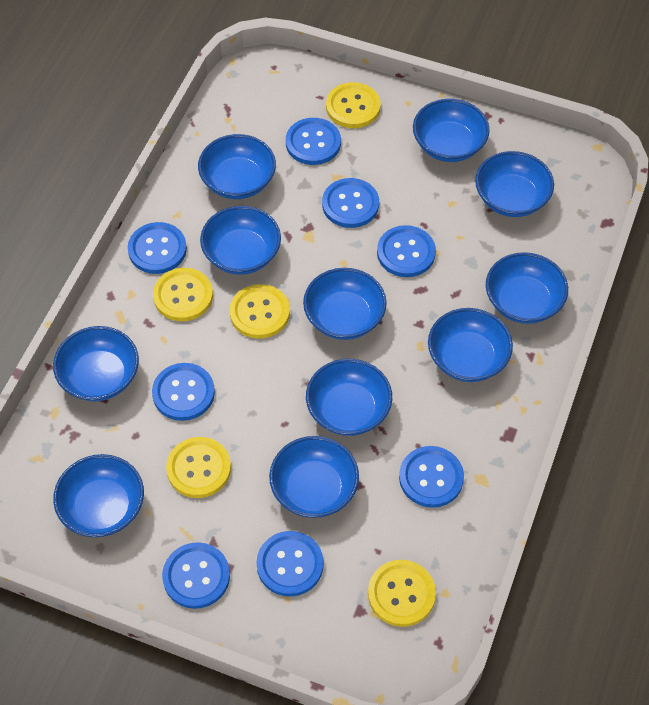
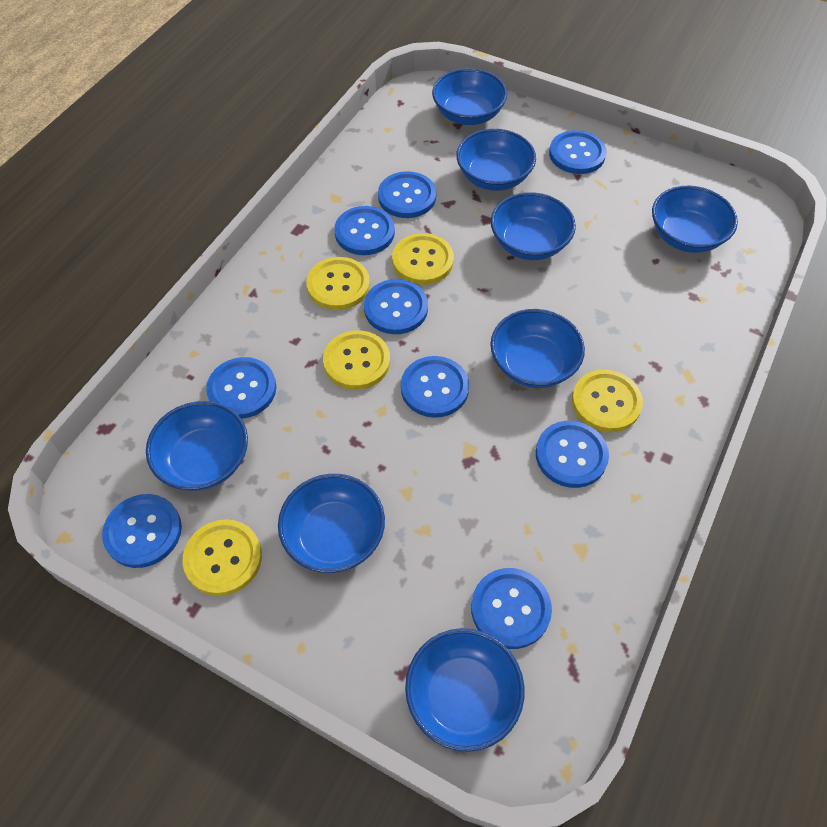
blue bowl: 11 -> 8
blue button: 8 -> 9

